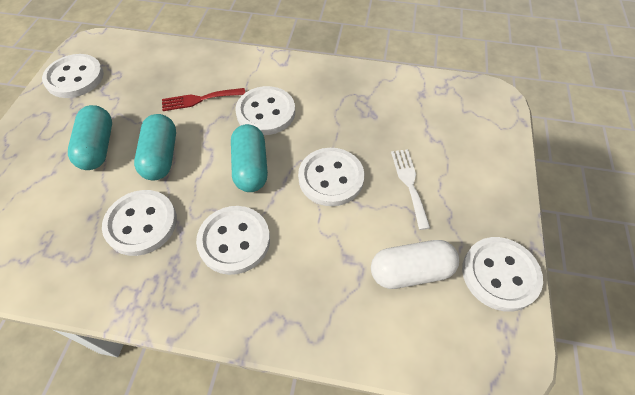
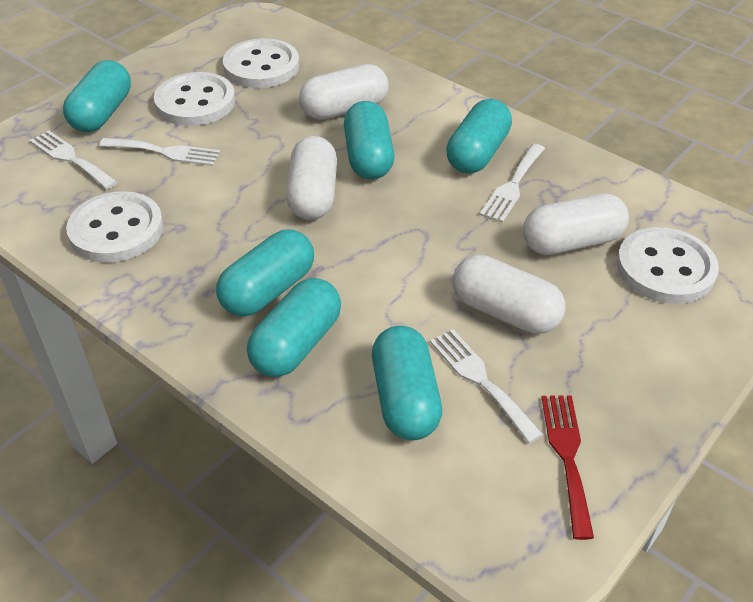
turquoise capsule: 3 -> 6
white button: 6 -> 4
white capsule: 1 -> 4
white fork: 1 -> 4

